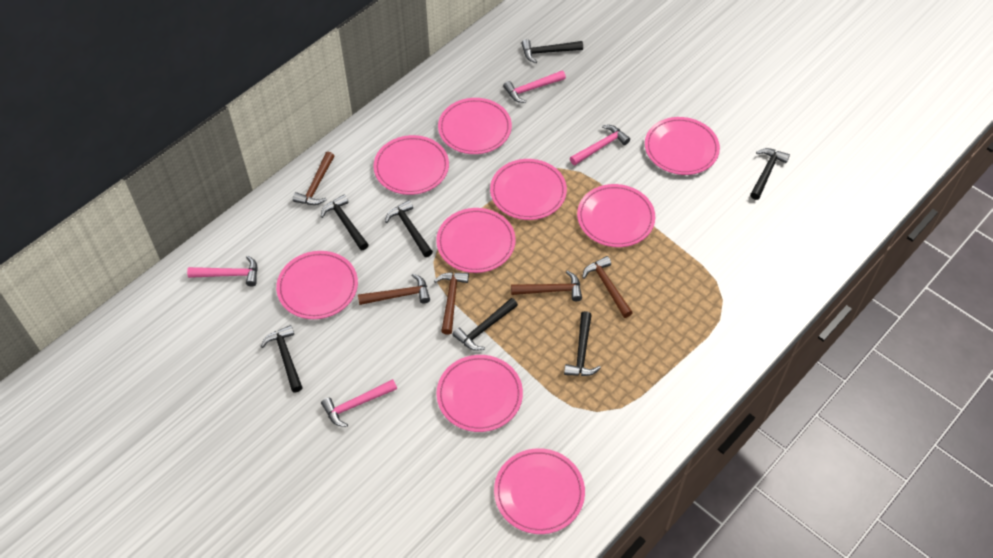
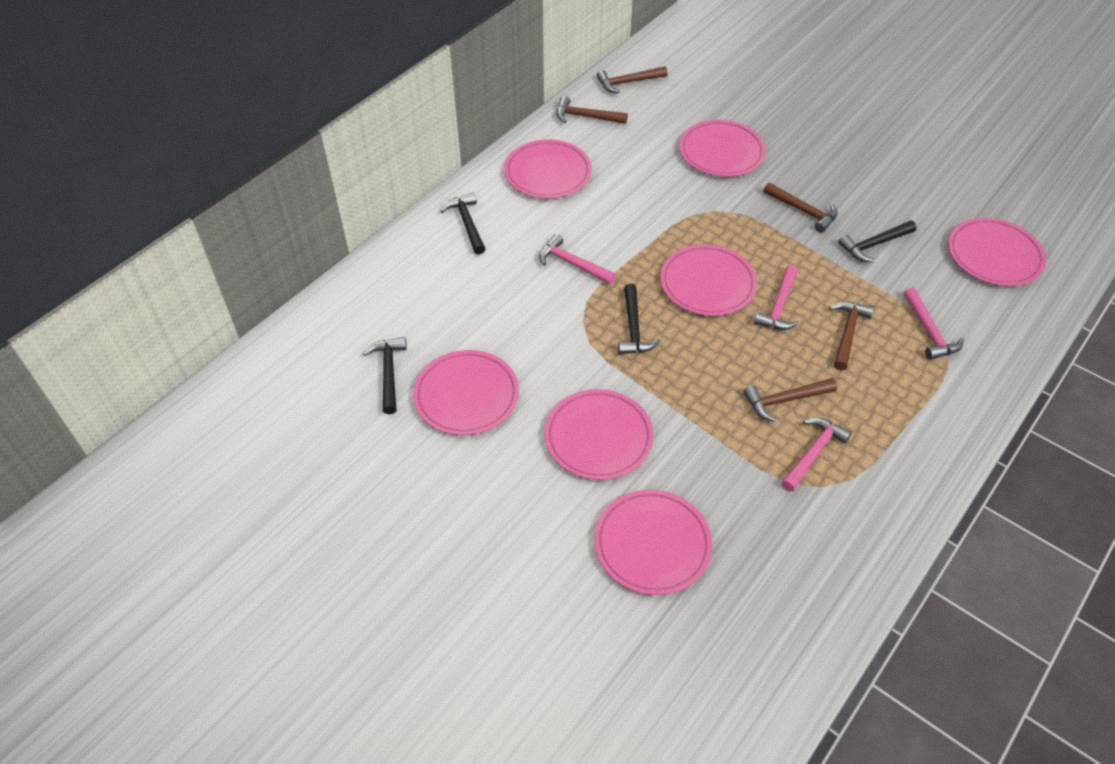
black hammer: 7 -> 4
pink plate: 9 -> 7

